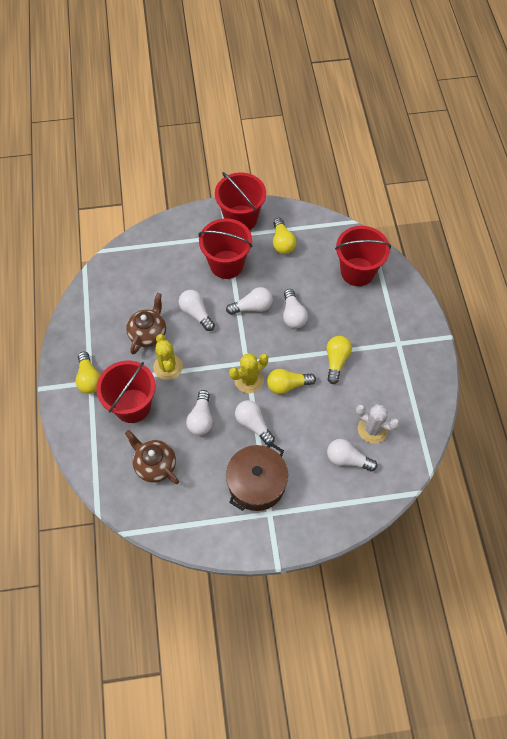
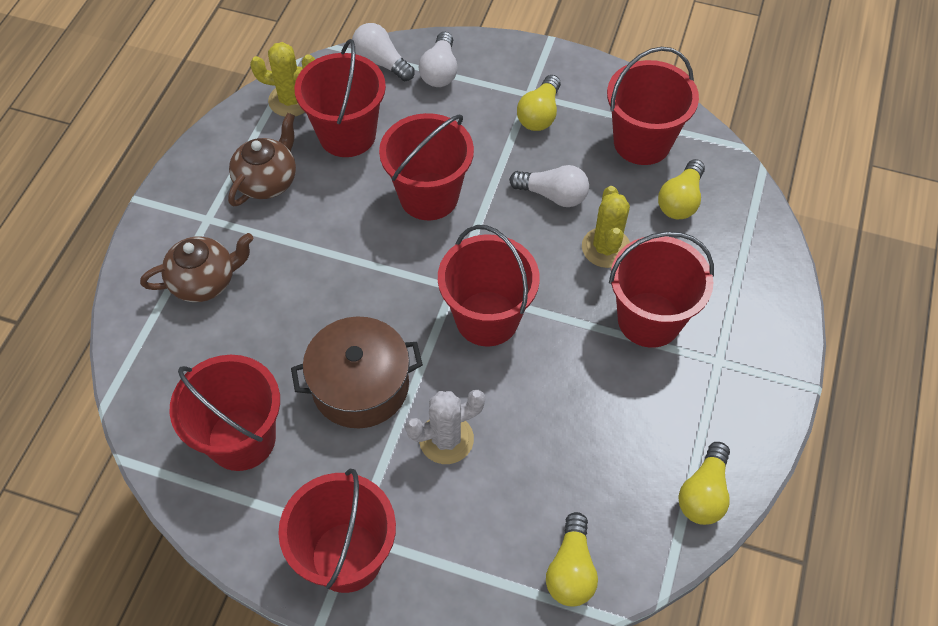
red bucket: 4 -> 7
white light bulb: 6 -> 3

